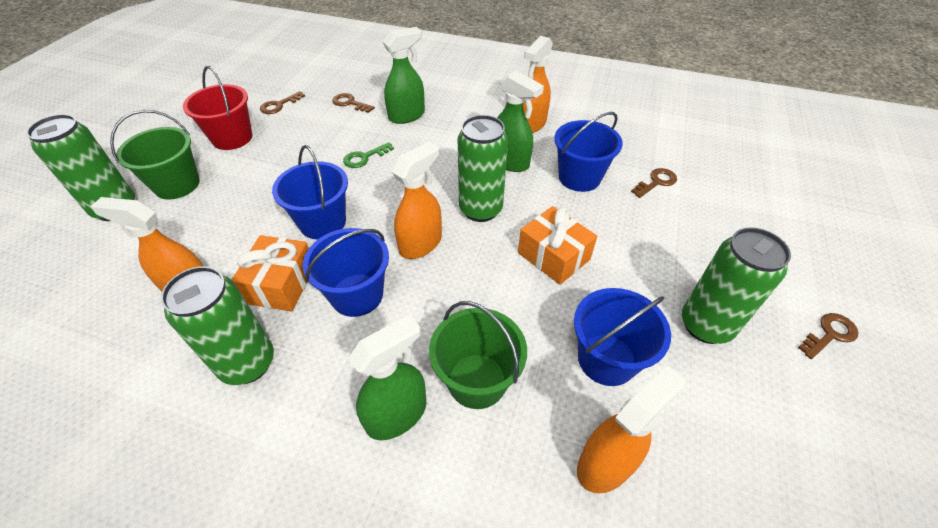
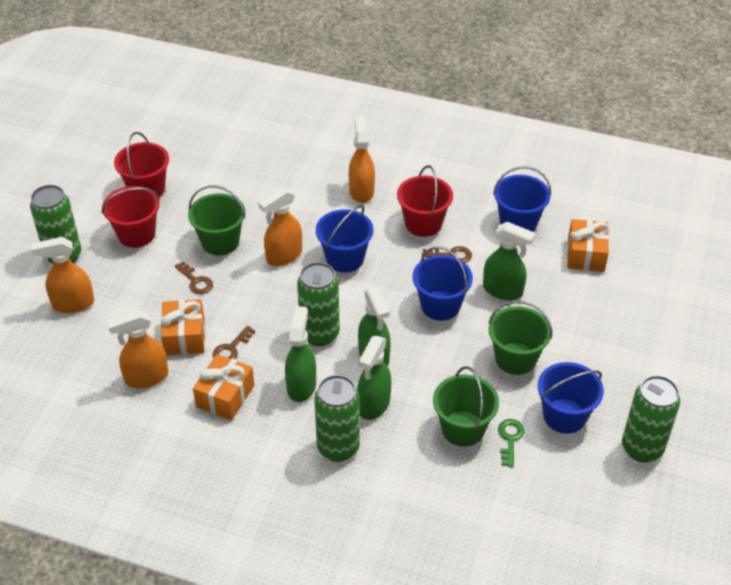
brown key: 4 -> 3
green bucket: 2 -> 3
green spray bottle: 3 -> 4
orange gift: 2 -> 3
red bucket: 1 -> 3

